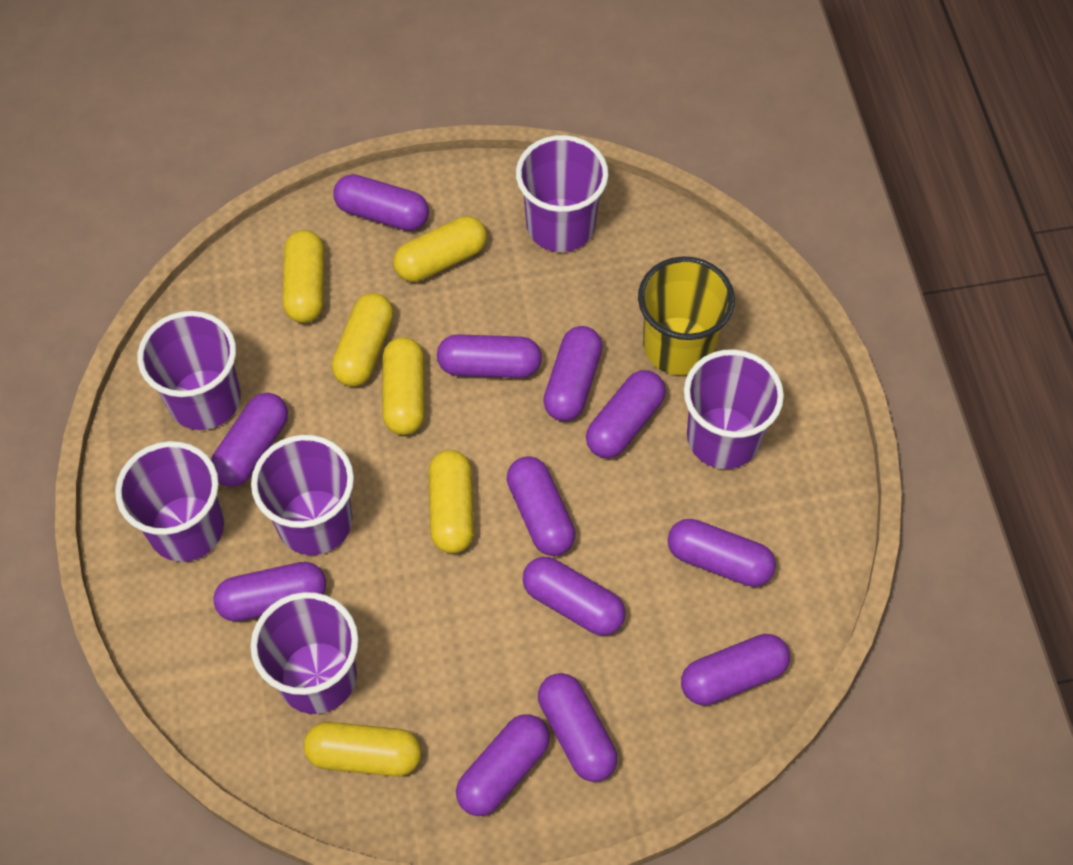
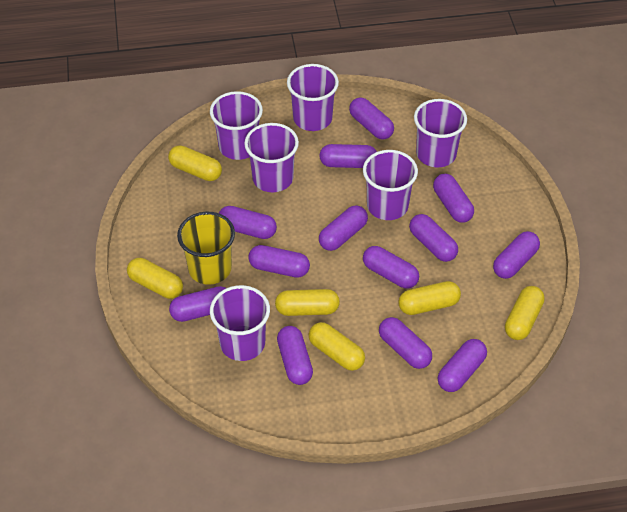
purple capsule: 12 -> 13

